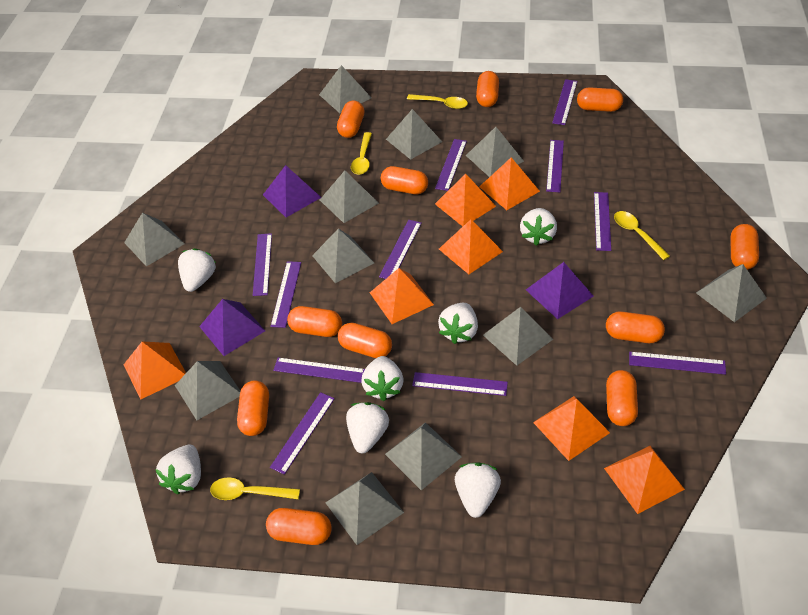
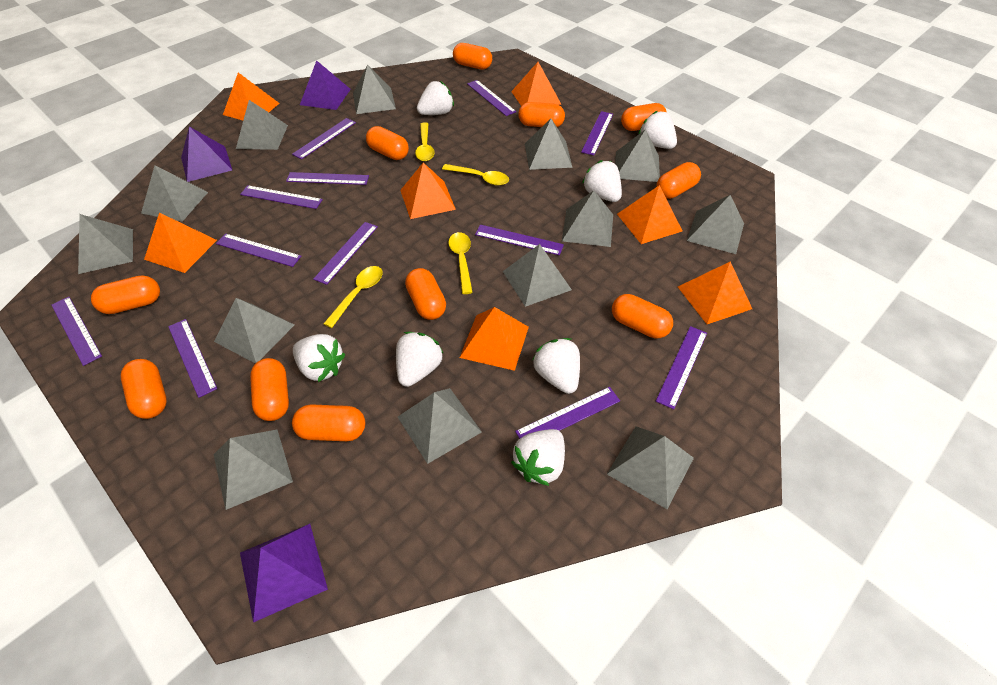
grey pyramid: 11 -> 13
purple ruler: 11 -> 12

